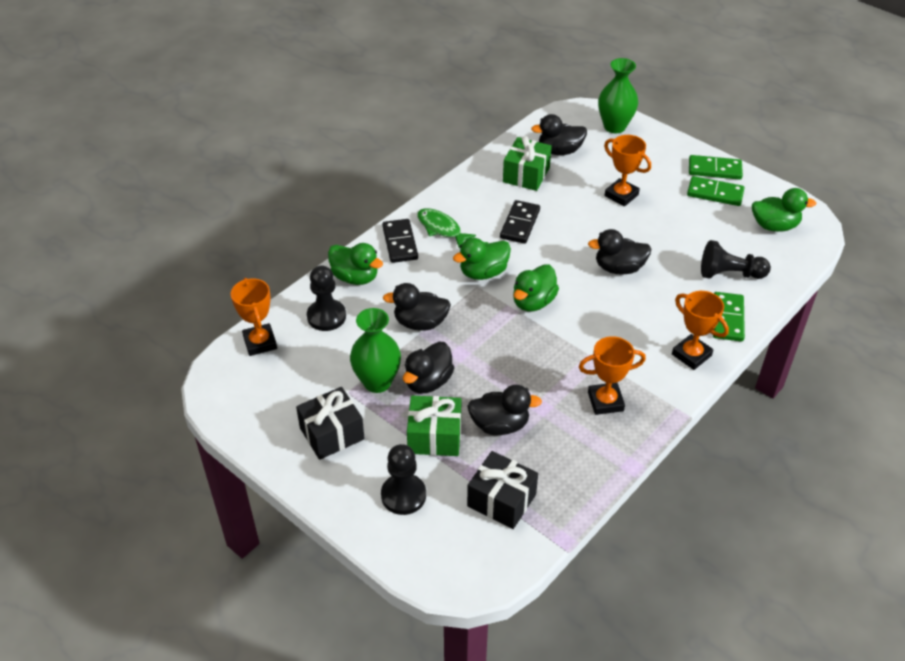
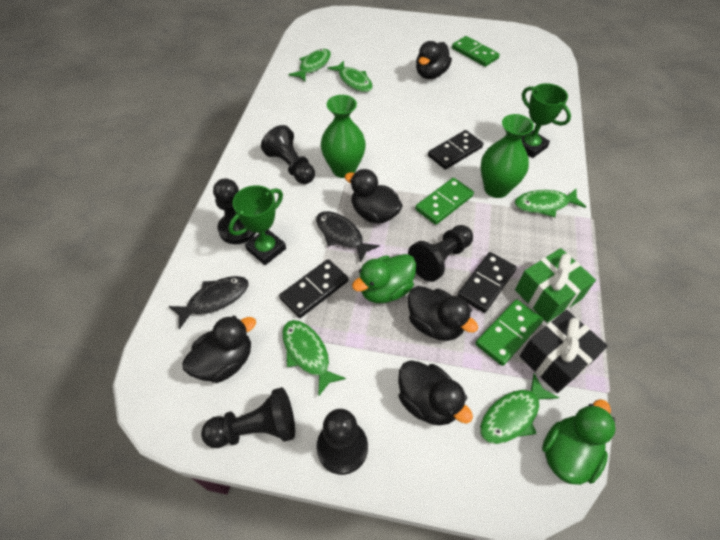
black domino: 2 -> 3
black fish: 0 -> 2
black gift: 2 -> 1
black pawn: 3 -> 5
green duck: 4 -> 2
green fish: 1 -> 5
green gift: 2 -> 1
green trophy: 0 -> 2
orange trophy: 4 -> 0

